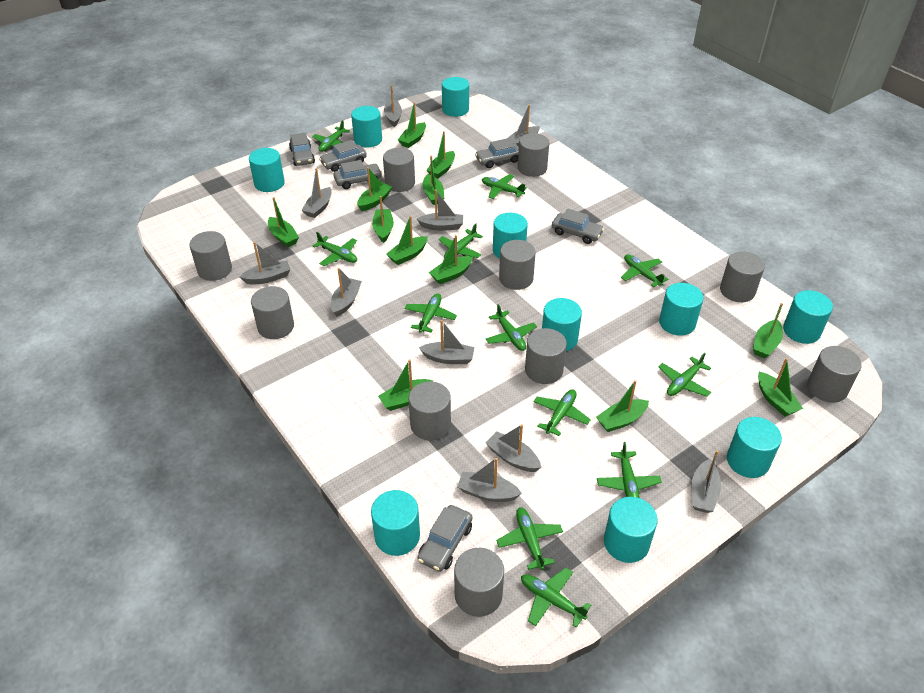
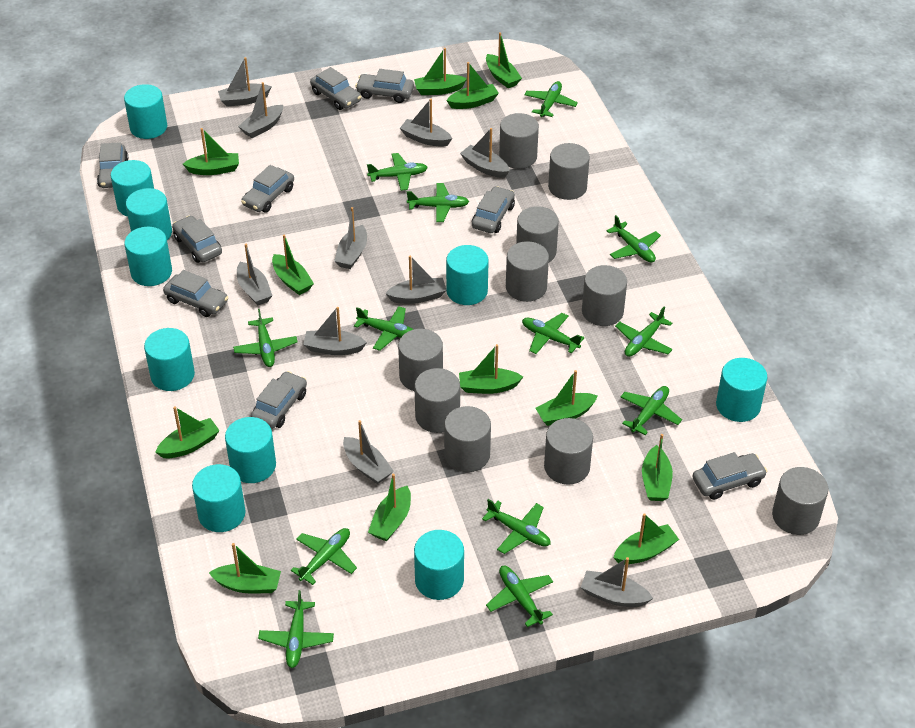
green plane: 12 -> 13
grey car: 6 -> 9

